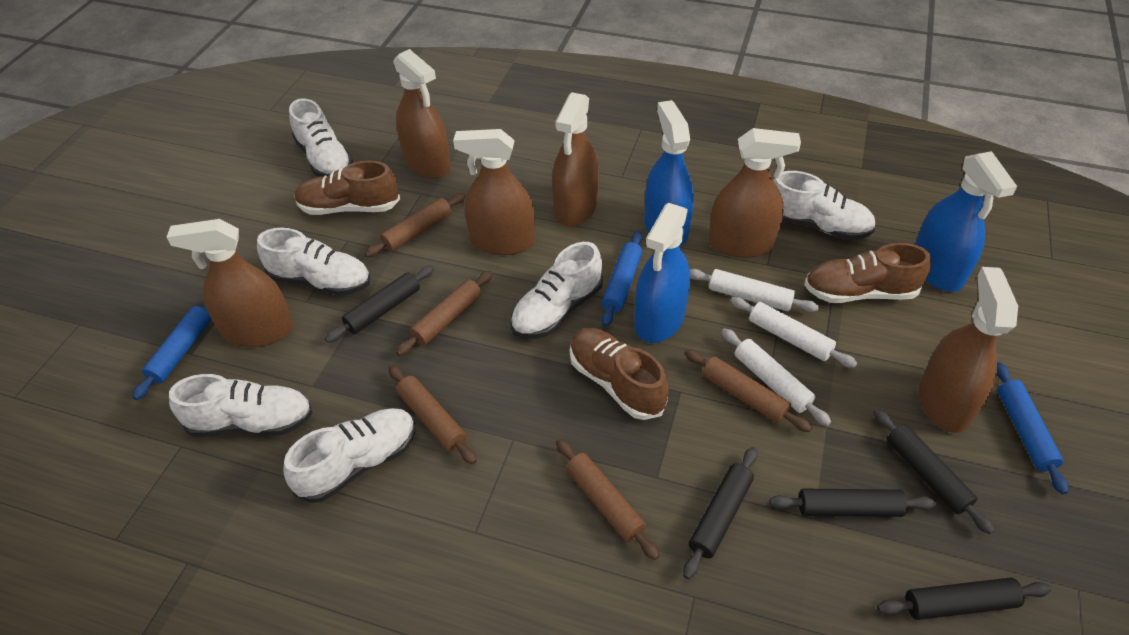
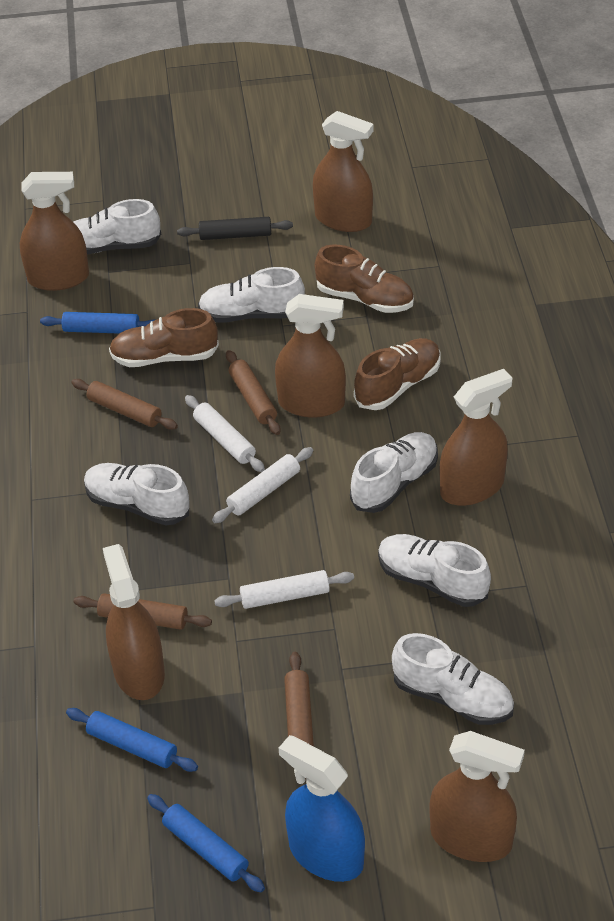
black rolling pin: 5 -> 1
blue spray bottle: 3 -> 1
brown rolling pin: 5 -> 4

